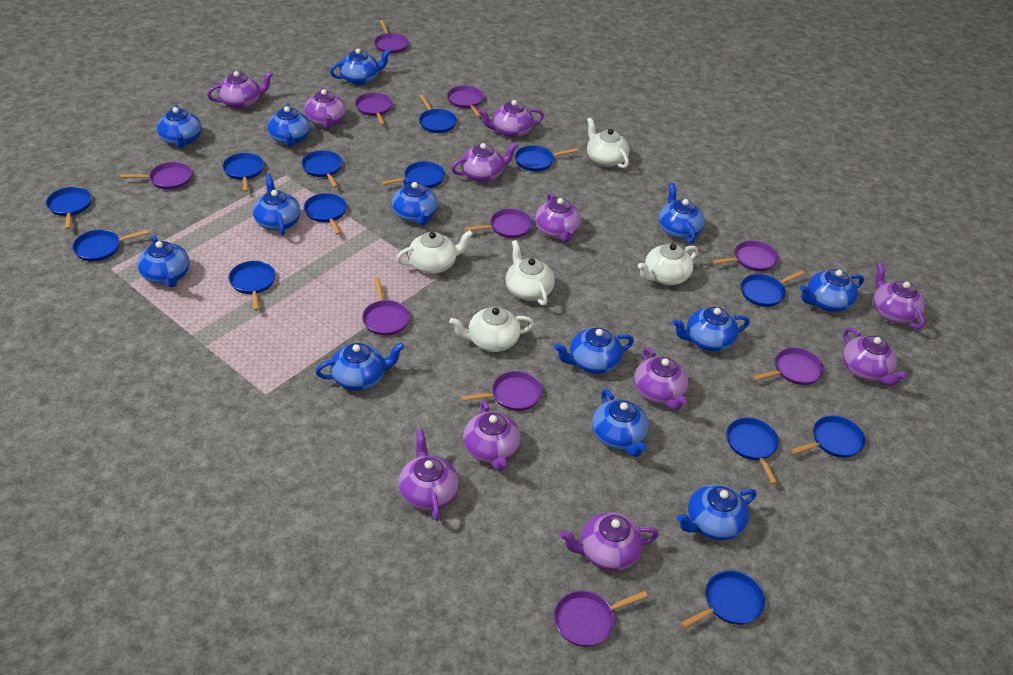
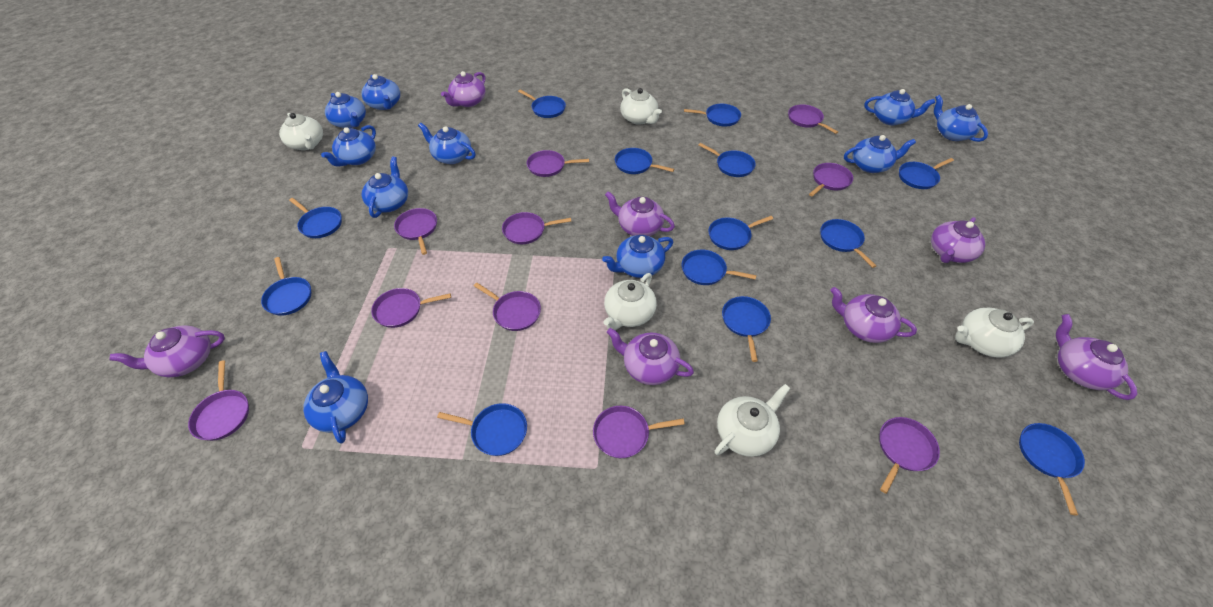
blue teapot: 13 -> 10
purple teapot: 11 -> 7

